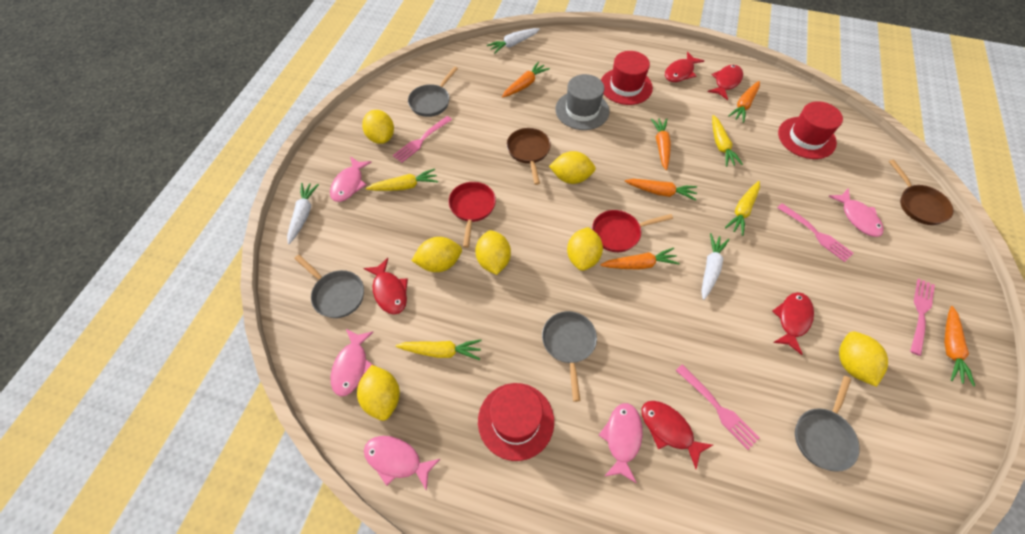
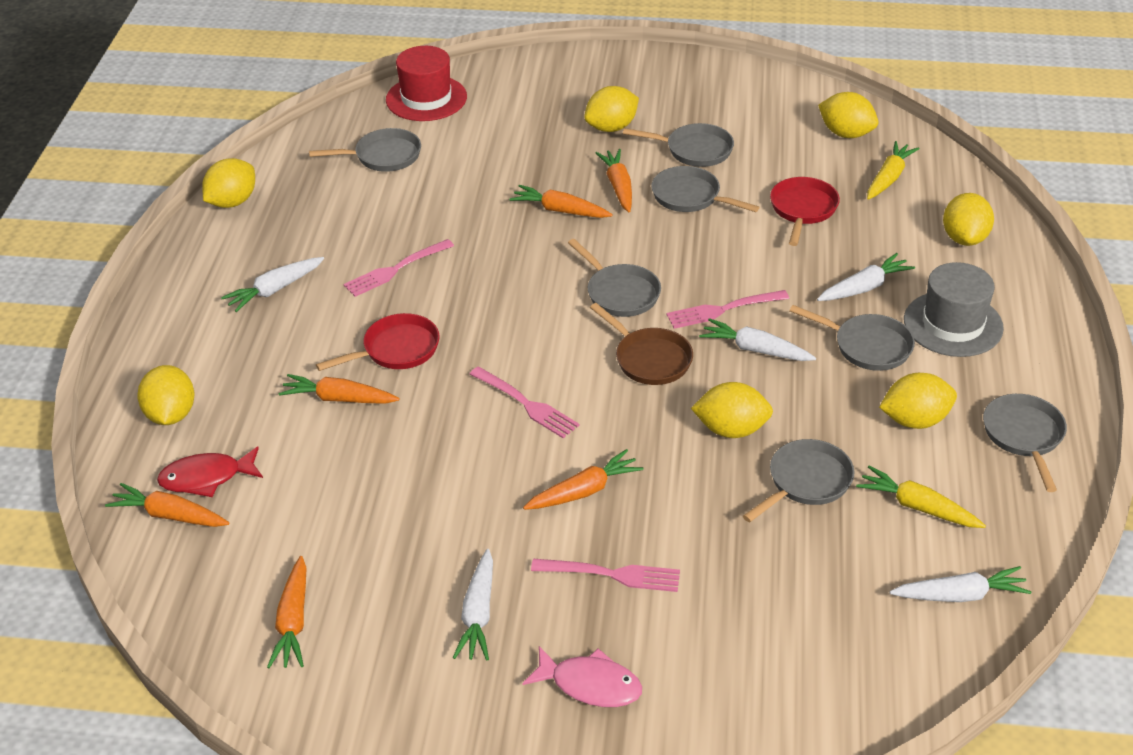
brown pan: 2 -> 1
grey pan: 4 -> 7
pink fish: 5 -> 1
red fish: 5 -> 1
red hat: 3 -> 1
white carrot: 3 -> 5
yellow carrot: 4 -> 2

